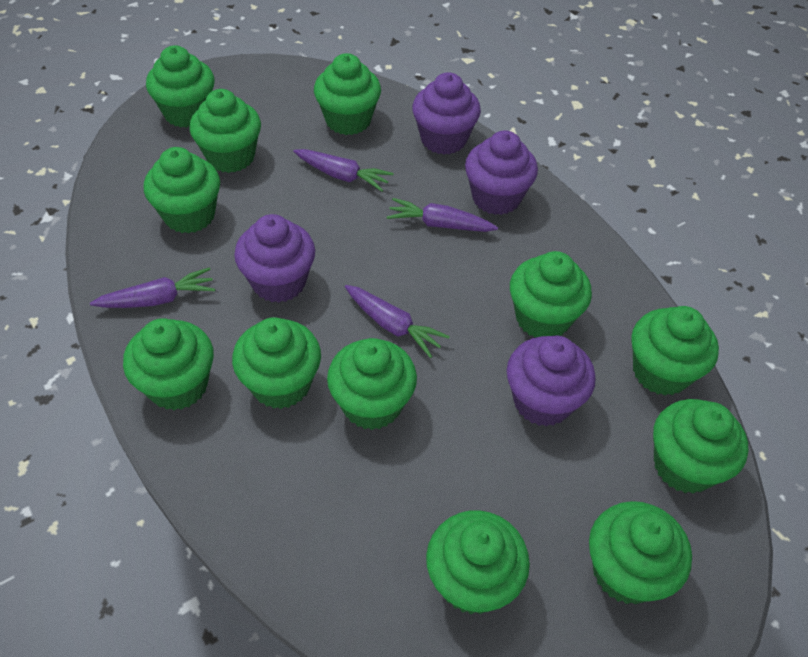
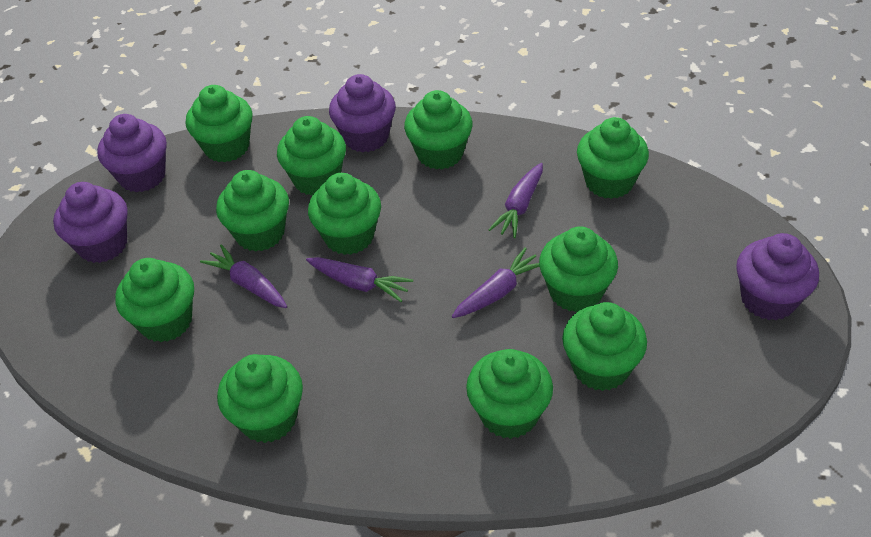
green cupcake: 12 -> 11

